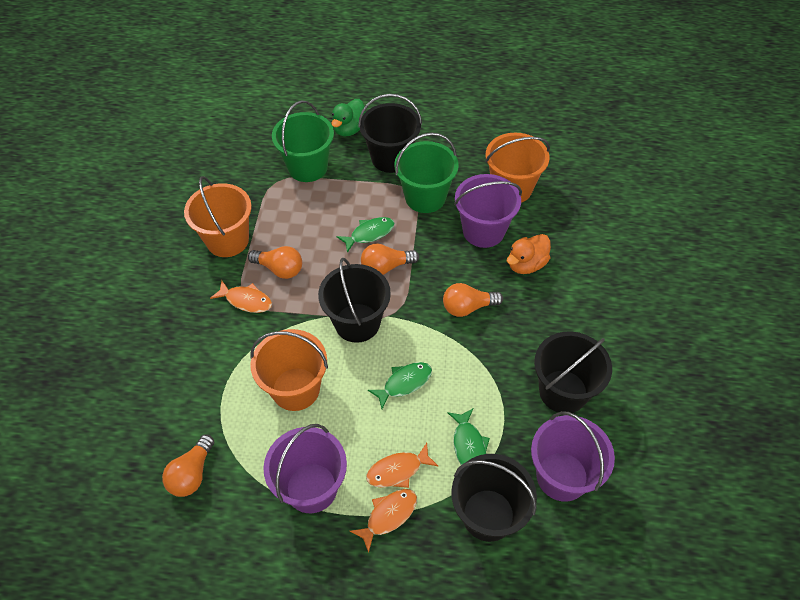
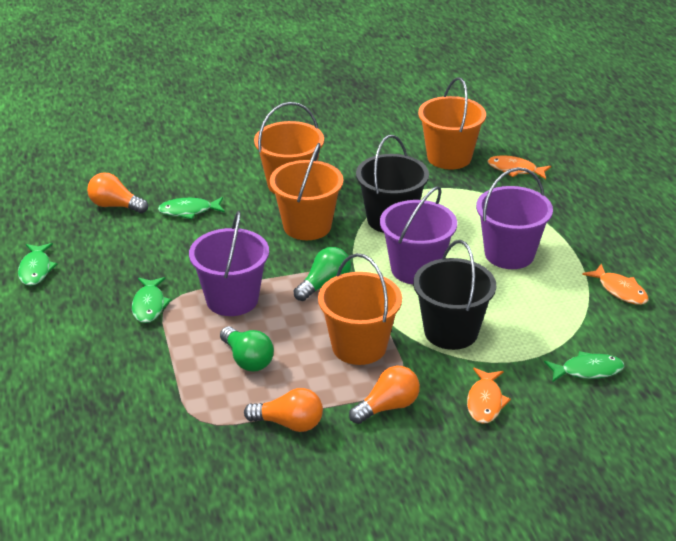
black bucket: 4 -> 2
green bucket: 2 -> 0
green duck: 1 -> 0
green fish: 3 -> 4
green light bulb: 0 -> 2
orange bucket: 3 -> 4
orange duck: 1 -> 0
orange light bulb: 4 -> 3

